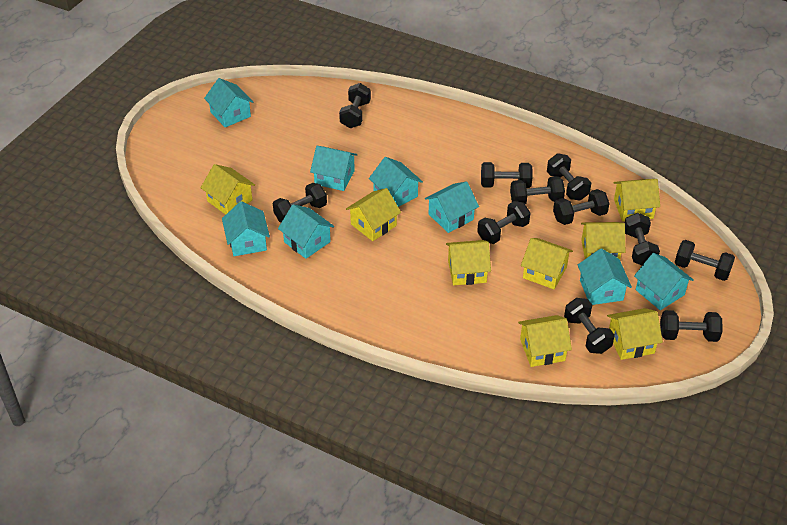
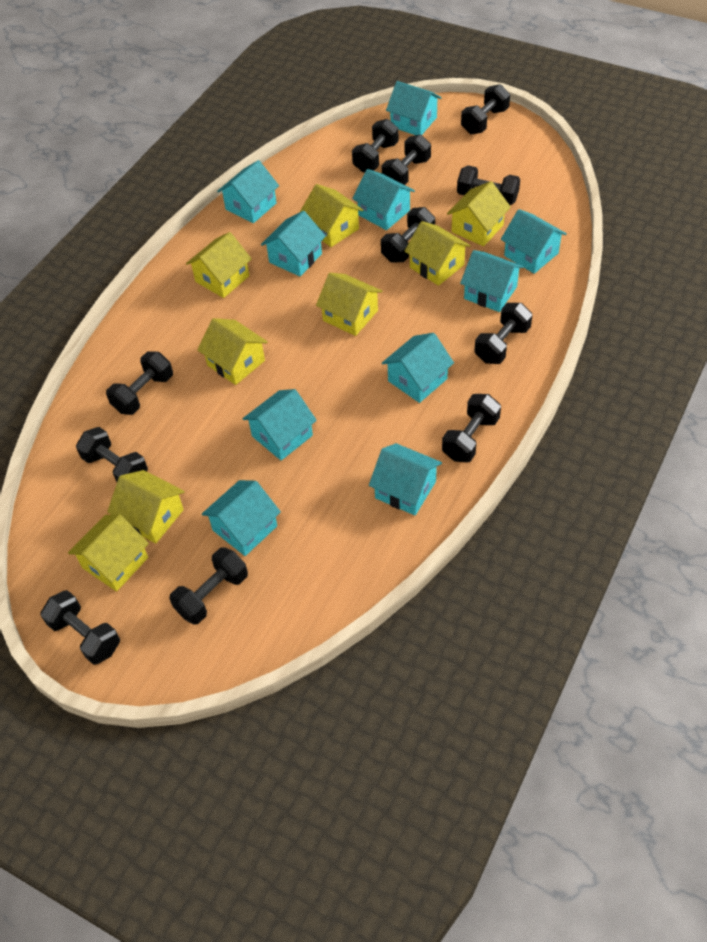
turquoise house: 8 -> 10

